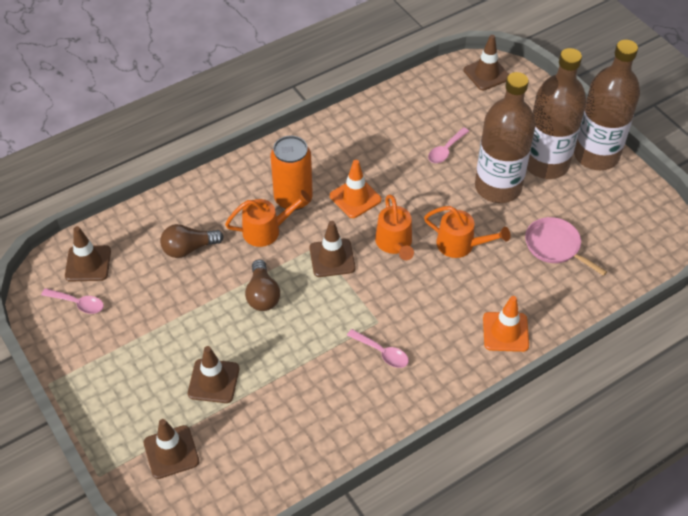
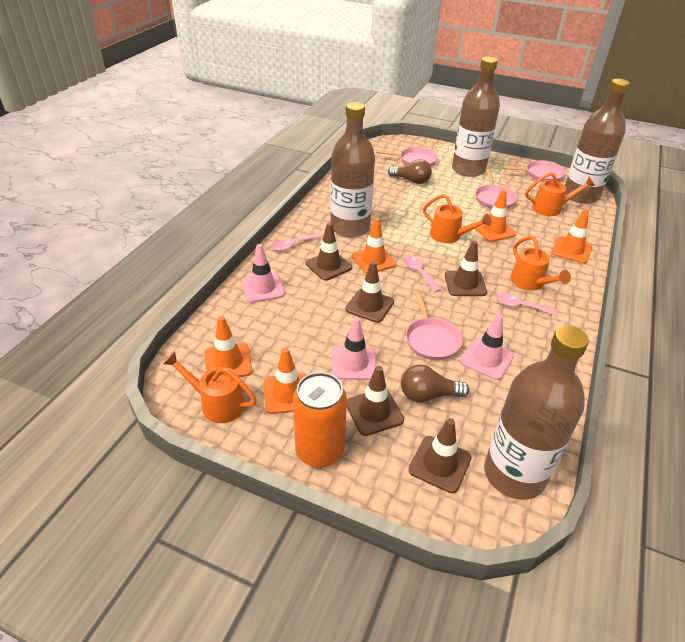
brown bottle: 3 -> 4
orange traffic cone: 2 -> 5
orange watering can: 3 -> 4
pink pan: 1 -> 4
pink traffic cone: 0 -> 3

